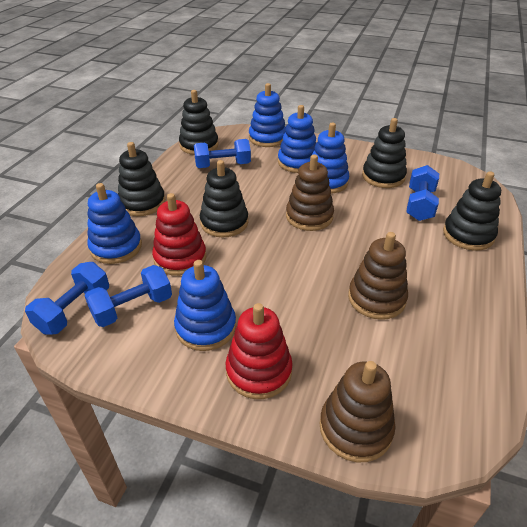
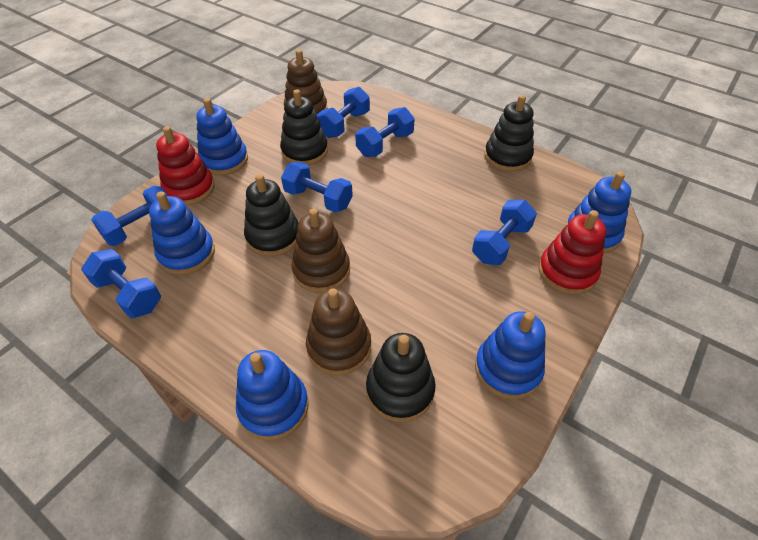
black stacking toy: 5 -> 4
blue dumbbell: 4 -> 6

